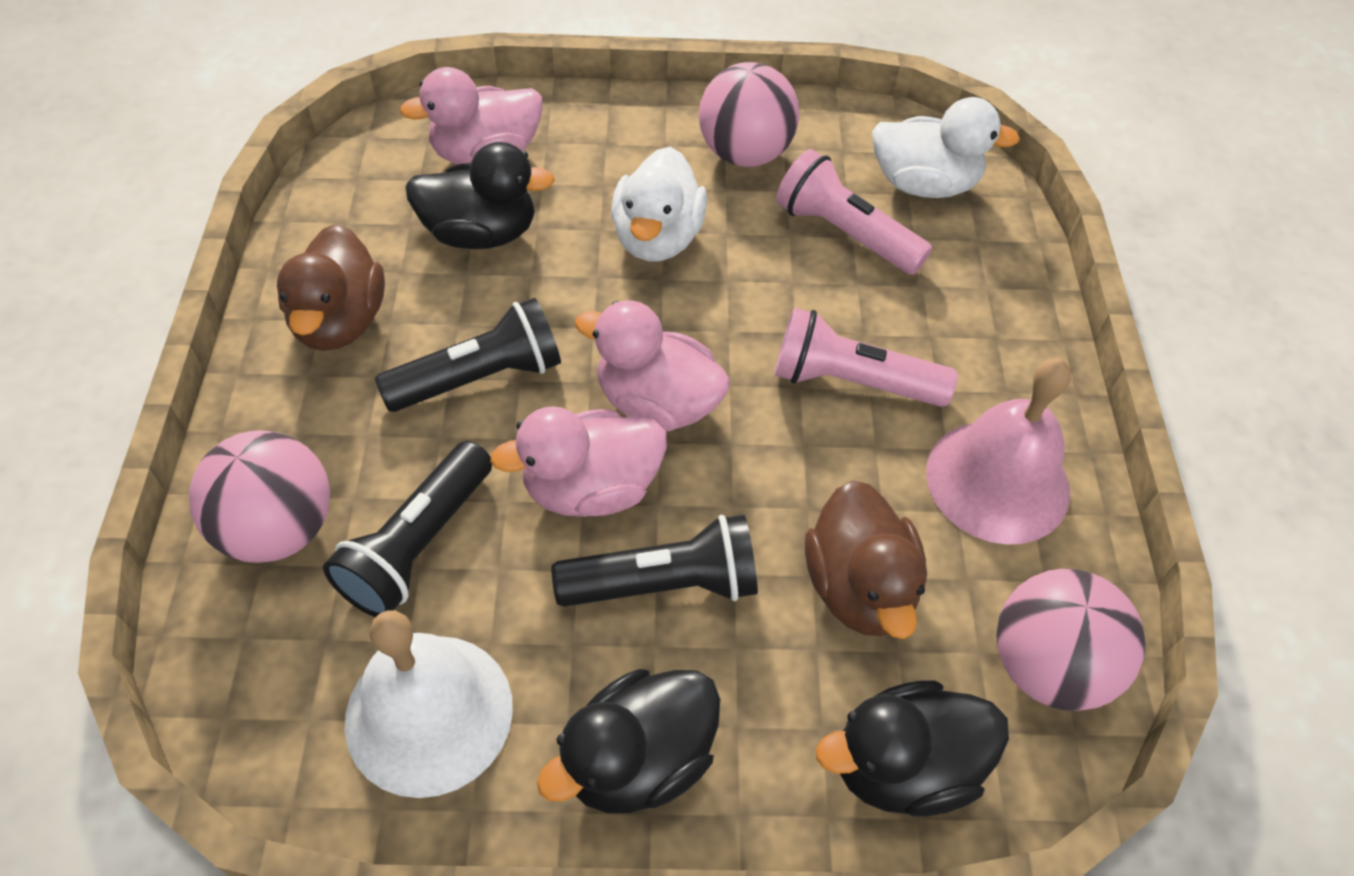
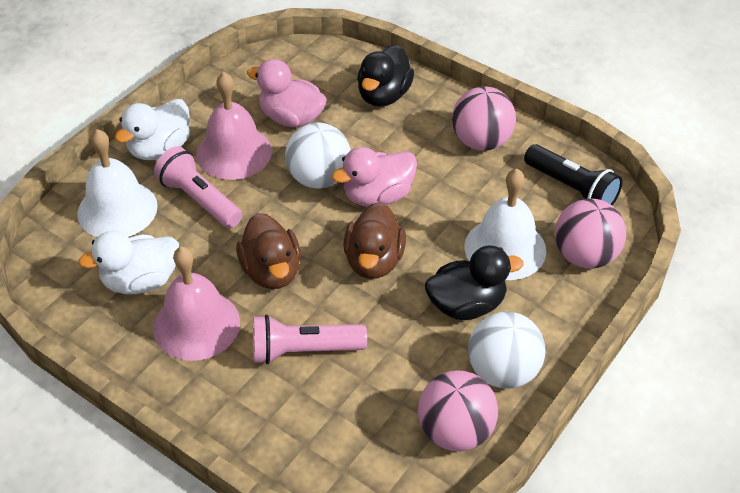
black duck: 3 -> 2
black flashlight: 3 -> 1
pink bell: 1 -> 2
pink duck: 3 -> 2
white ball: 0 -> 2
white bell: 1 -> 2

